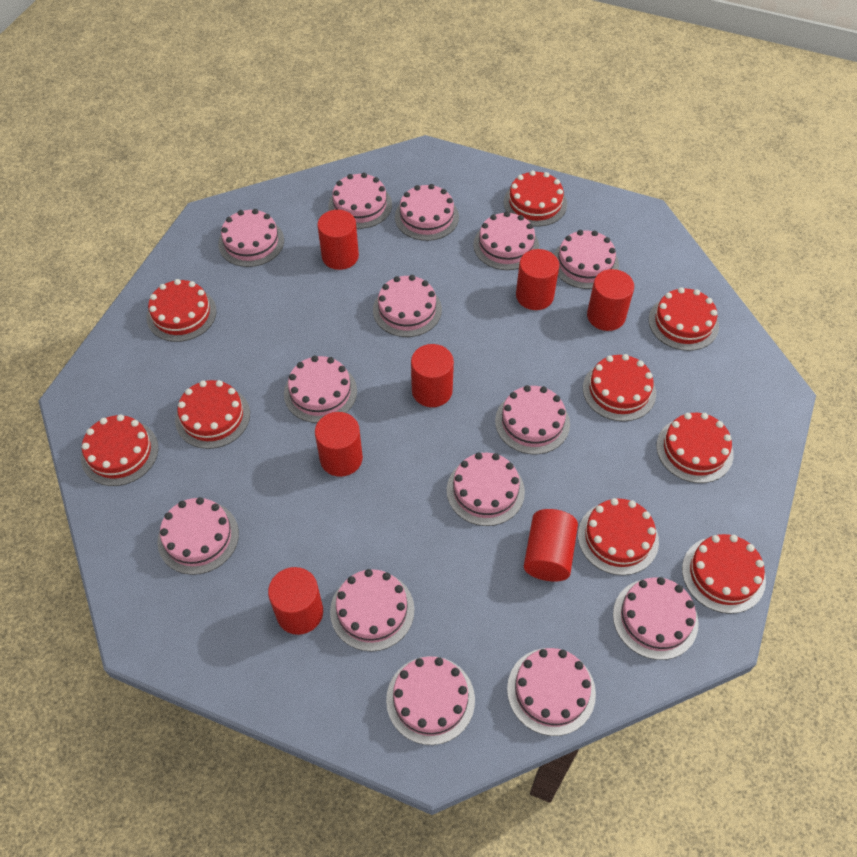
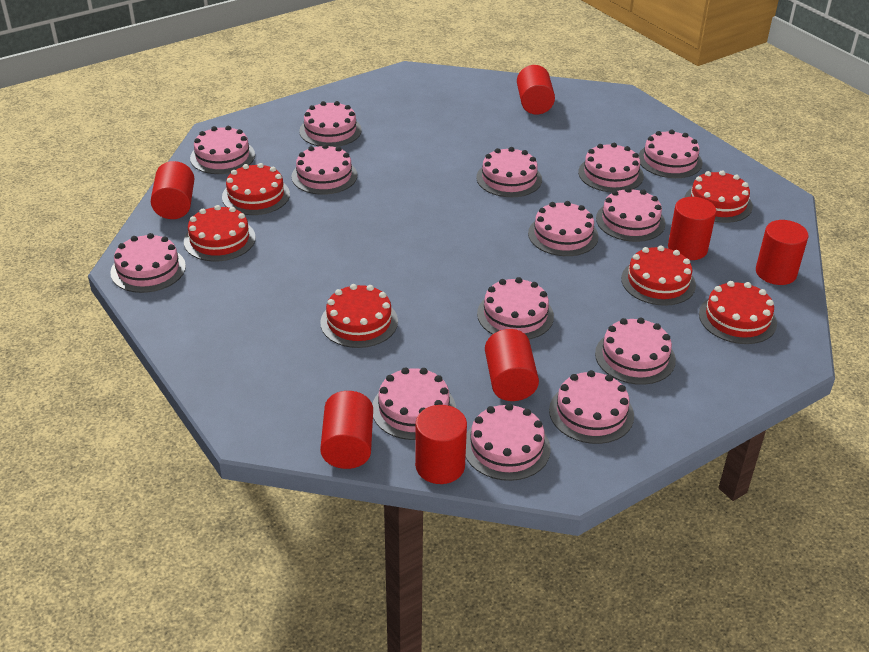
red cake: 9 -> 6

